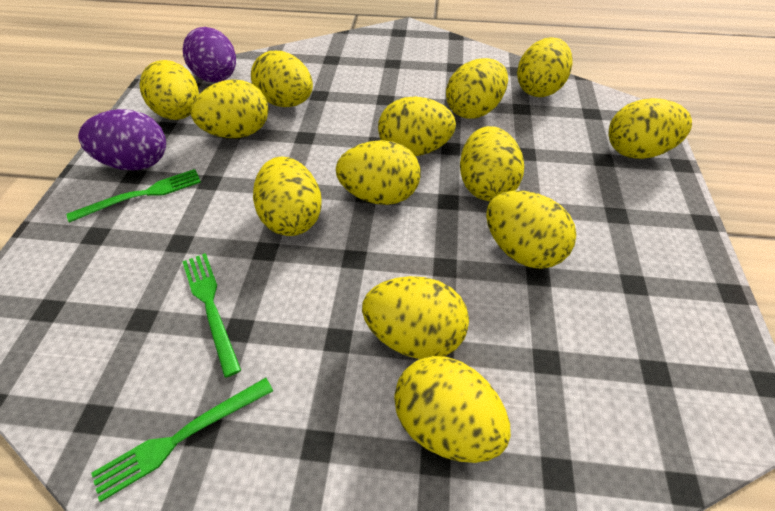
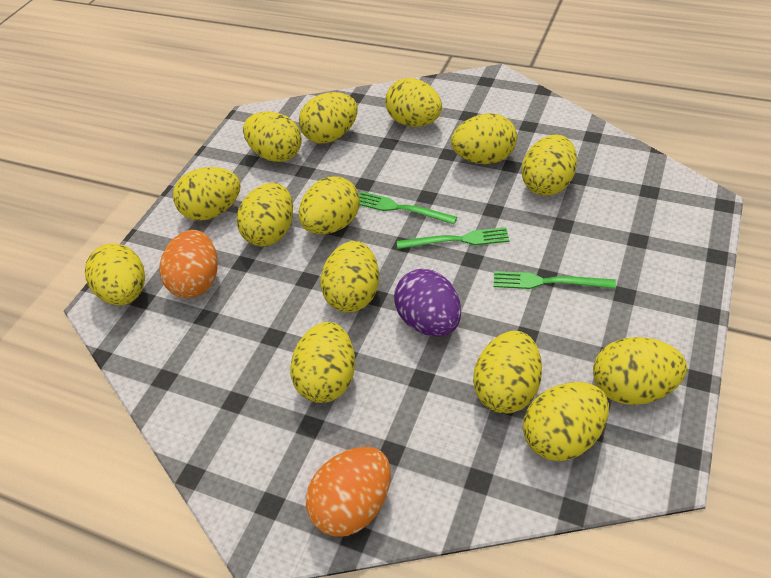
orange egg: 0 -> 2
purple egg: 2 -> 1
yellow egg: 13 -> 14

